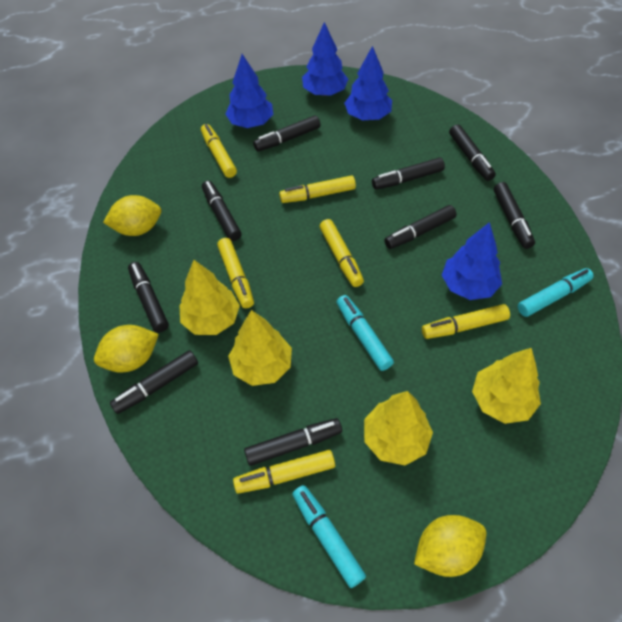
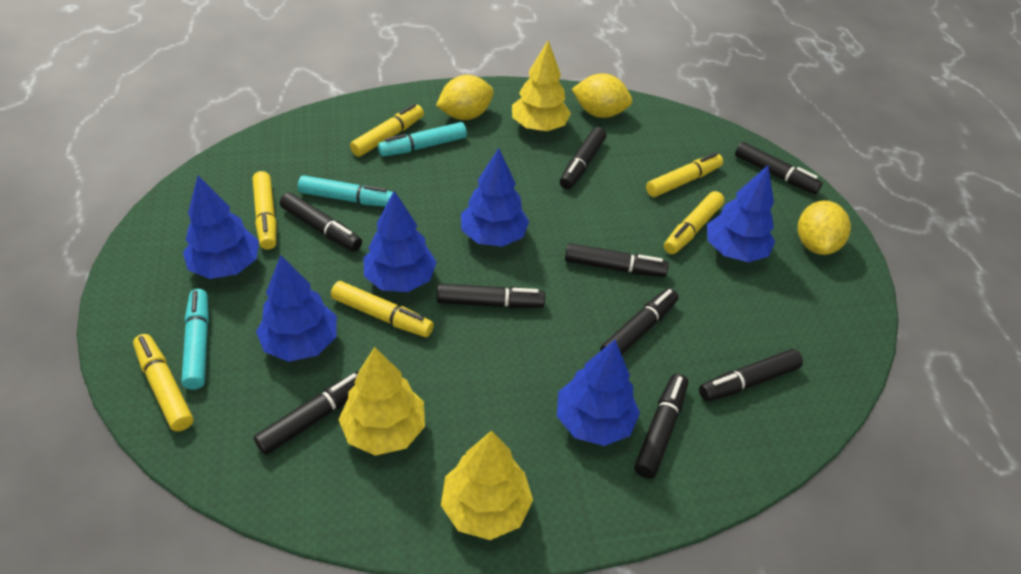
blue tree: 4 -> 6
yellow tree: 4 -> 3

